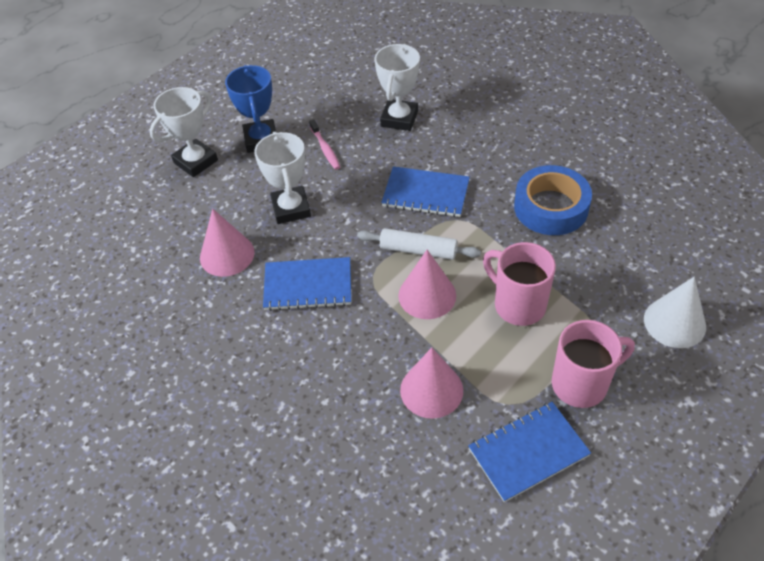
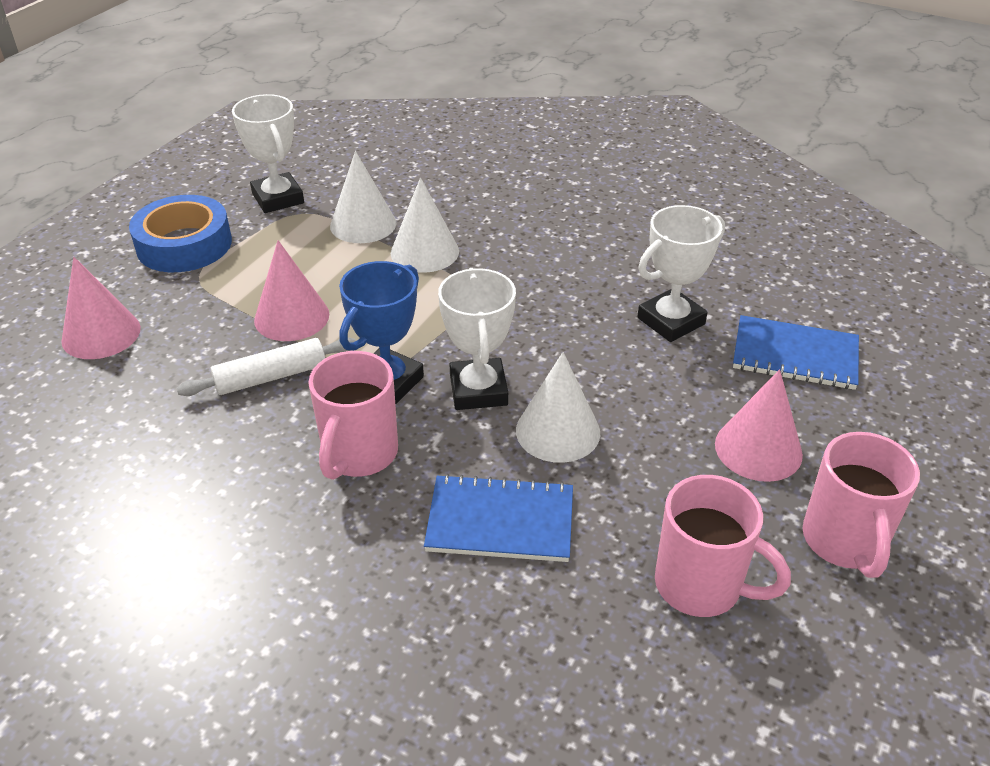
blue notebook: 3 -> 2
pink mug: 2 -> 3
pink toothbrush: 1 -> 0
white cone: 1 -> 3

